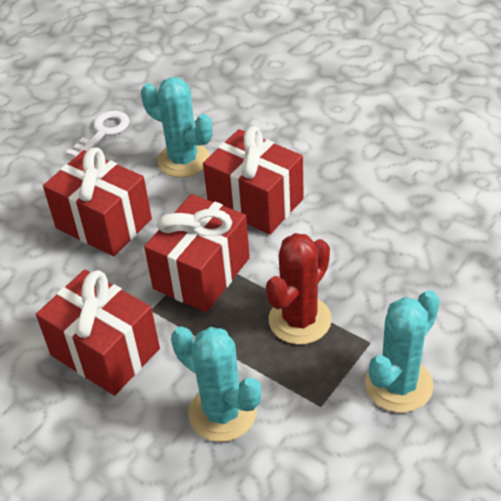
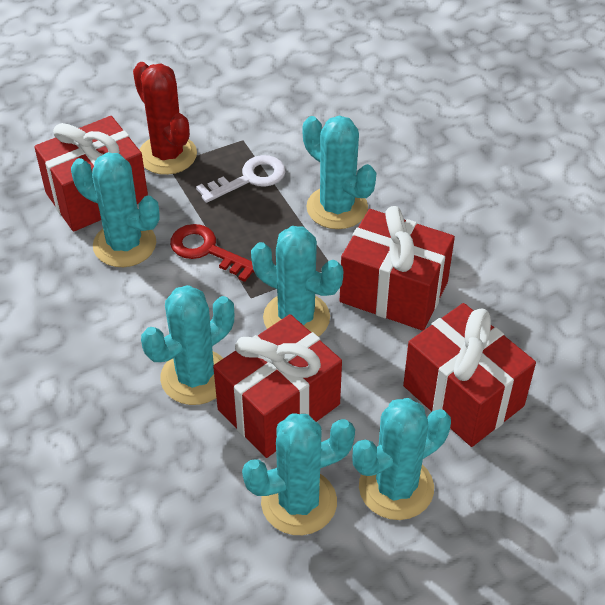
red key: 0 -> 1
turquoise cactus: 3 -> 6

